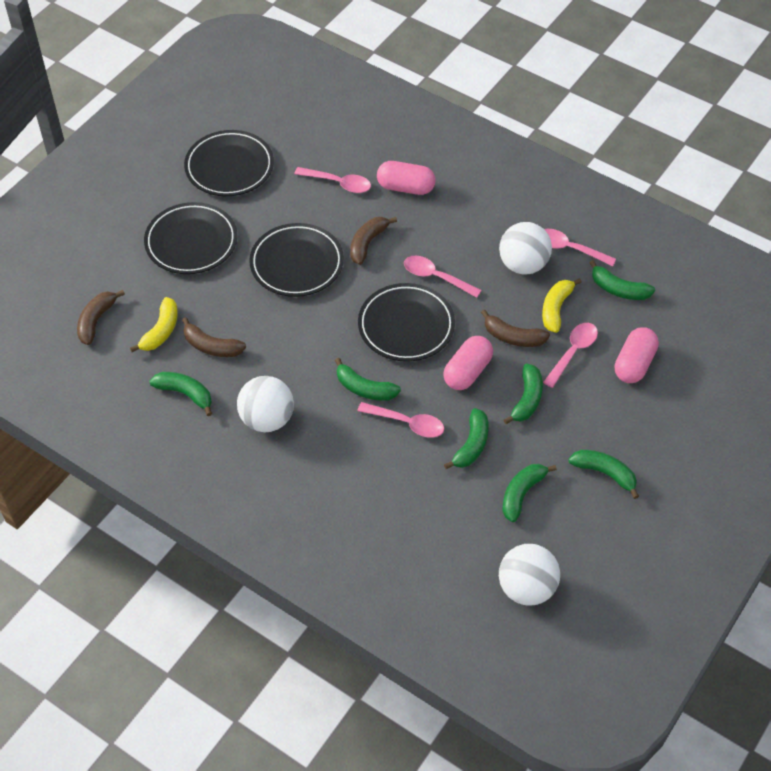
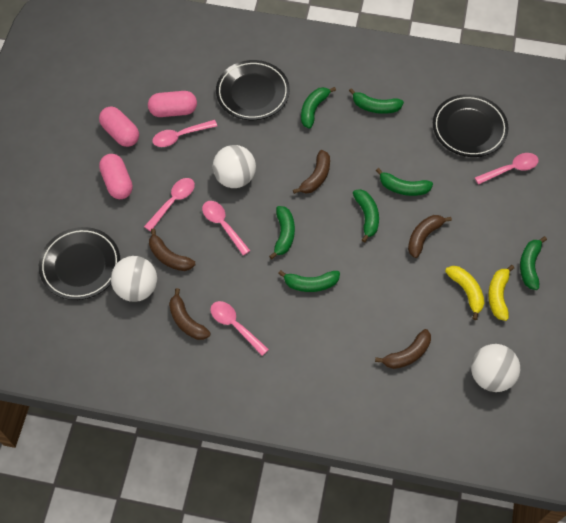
black plate: 4 -> 3
brown banana: 4 -> 5

